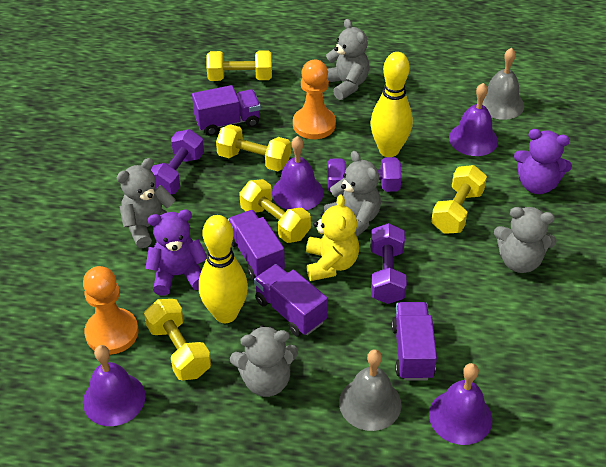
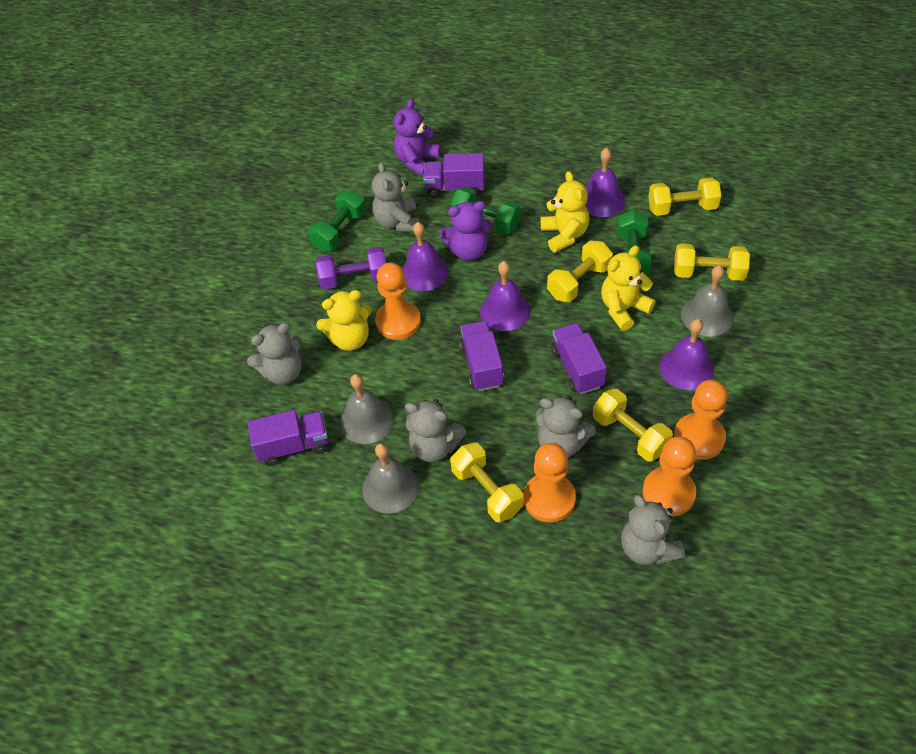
green dumbbell: 0 -> 3
grey bell: 2 -> 3
orange pawn: 2 -> 4
purple dumbbell: 3 -> 1
yellow bowling pin: 2 -> 0
yellow teddy bear: 1 -> 3

